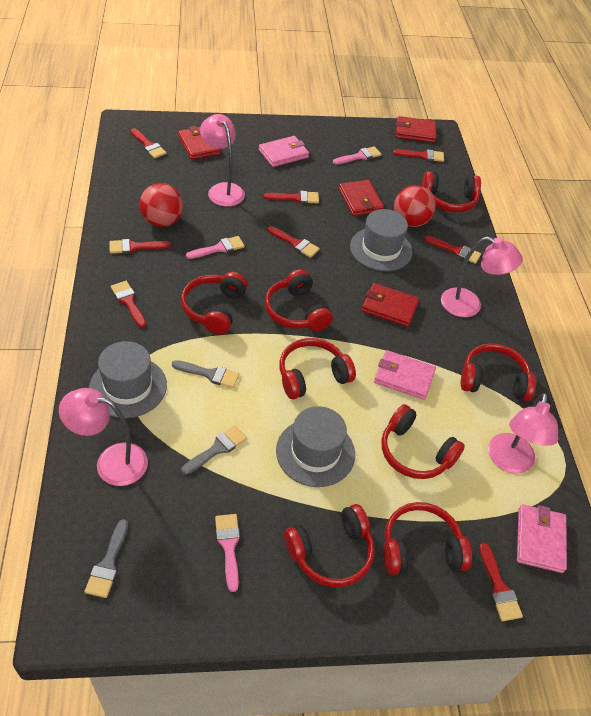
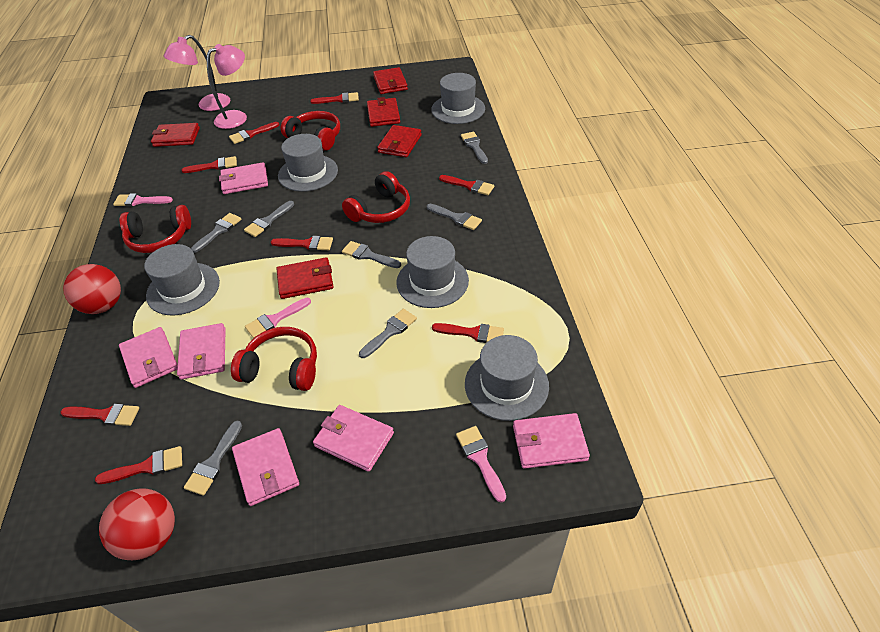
grey brush: 3 -> 7
grey hat: 3 -> 5
pink lamp: 4 -> 2
pink wallet: 3 -> 6
red headphones: 8 -> 4
red wallet: 4 -> 5

